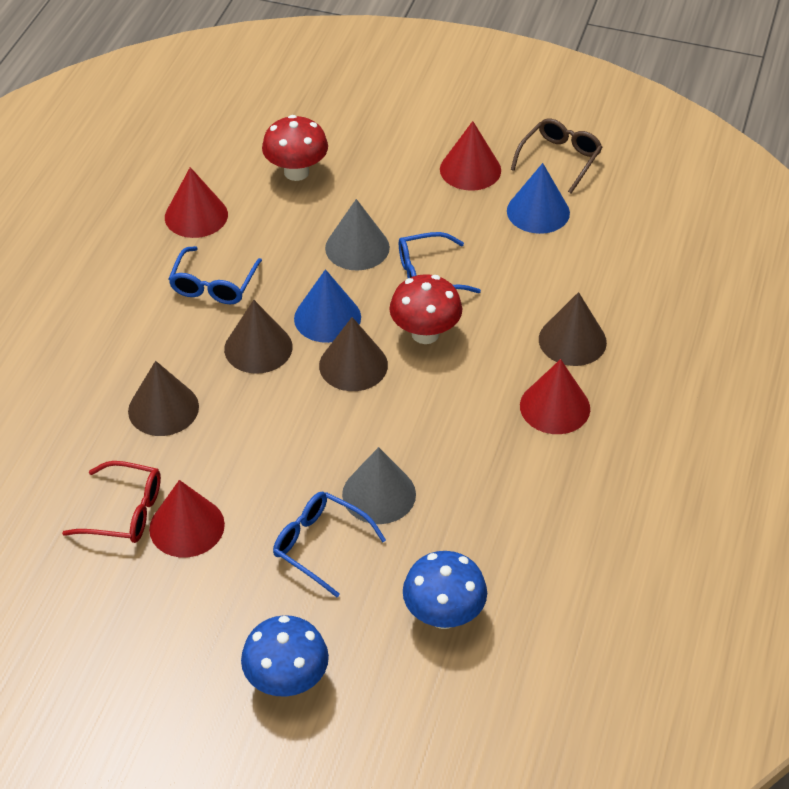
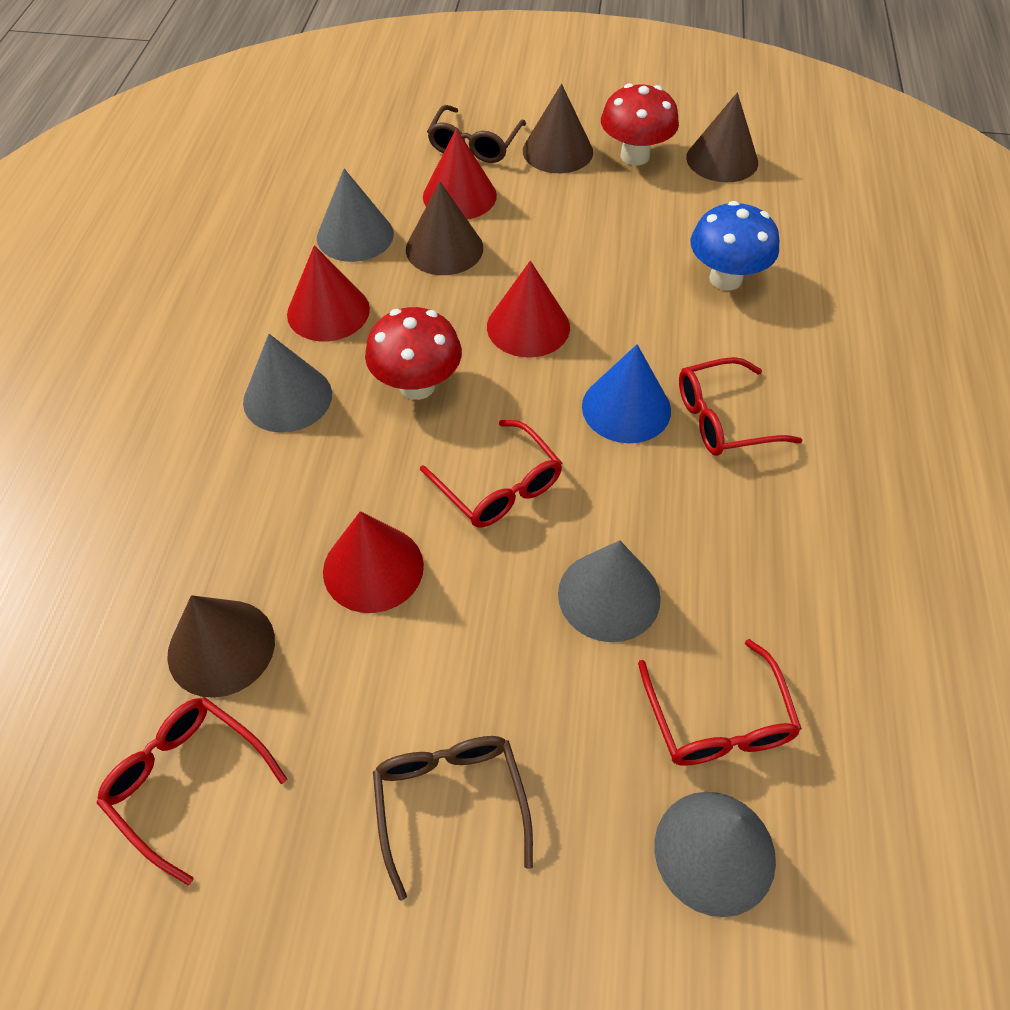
blue cone: 2 -> 1
blue glasses: 3 -> 0
blue mushroom: 2 -> 1
brown glasses: 1 -> 2
grey cone: 2 -> 4
red glasses: 1 -> 4

